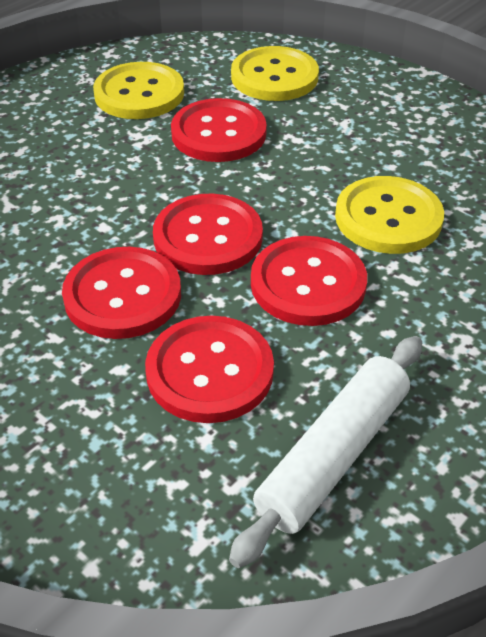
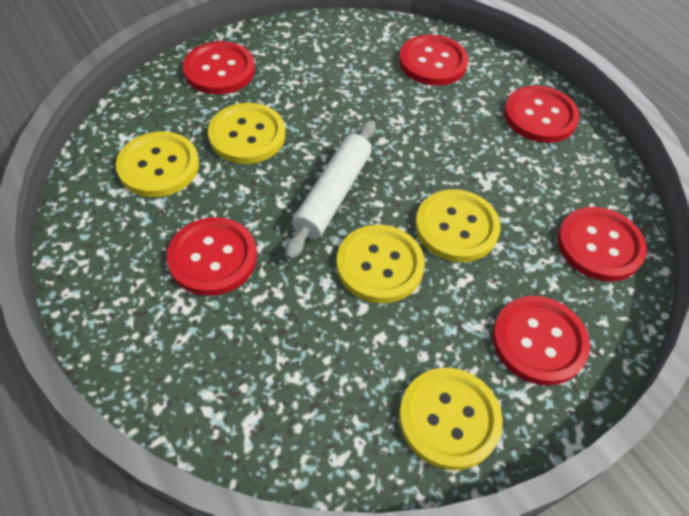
red button: 5 -> 6
yellow button: 3 -> 5

